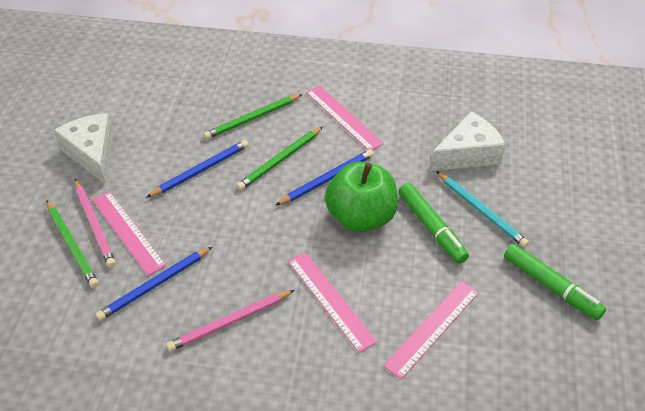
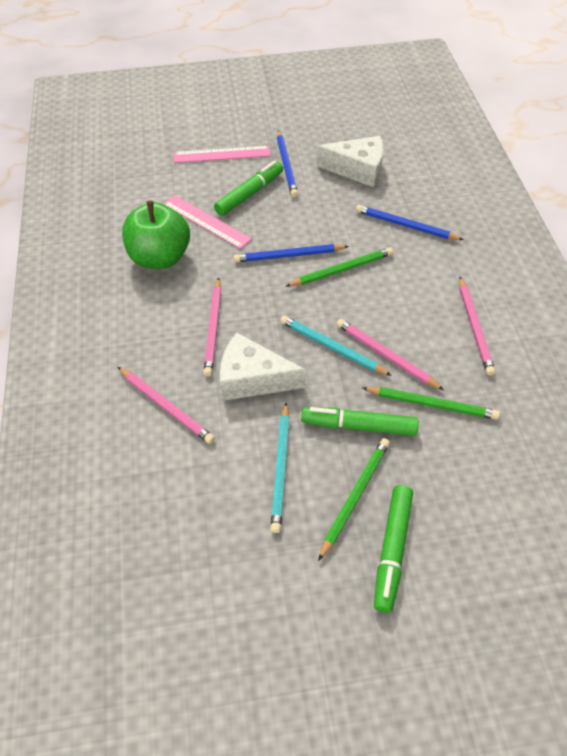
green marker: 2 -> 3
pink pencil: 2 -> 4
pink ruler: 4 -> 2
turquoise pencil: 1 -> 2

